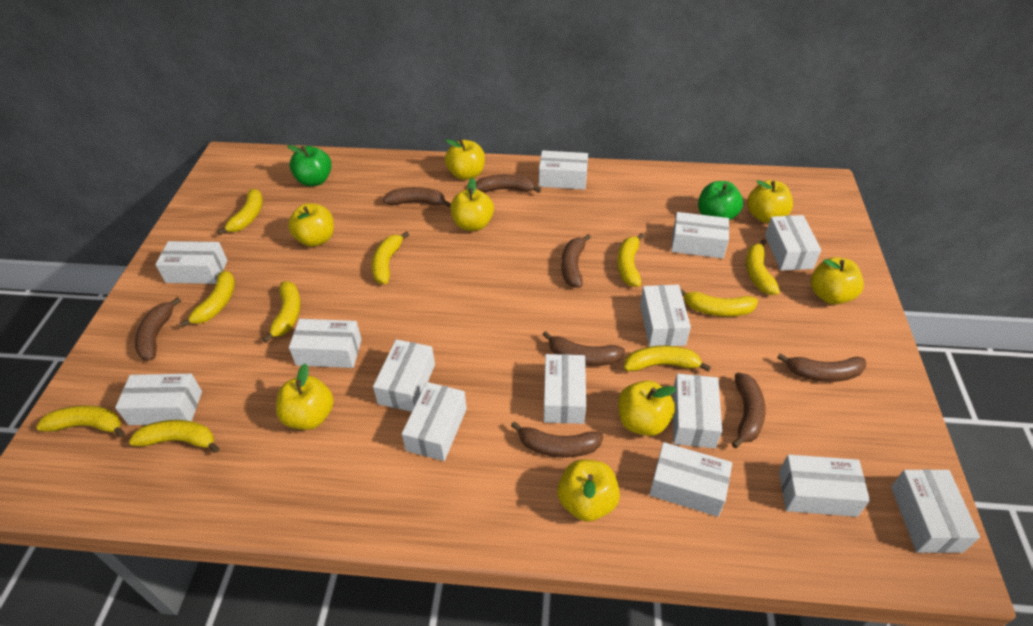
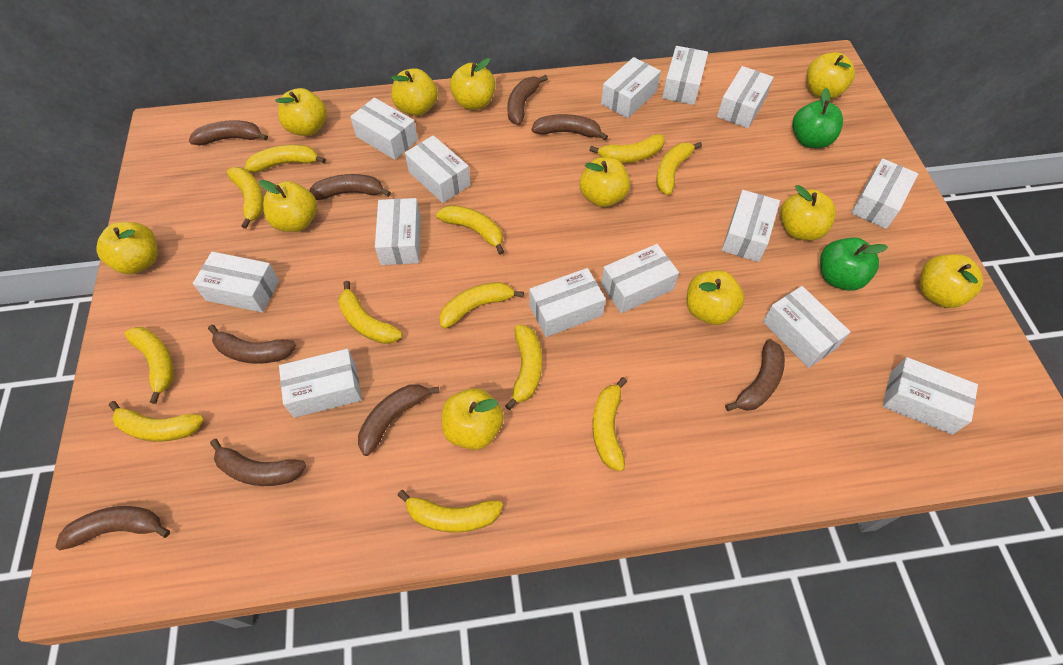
brown banana: 8 -> 9
yellow apple: 8 -> 11
yellow banana: 10 -> 12

